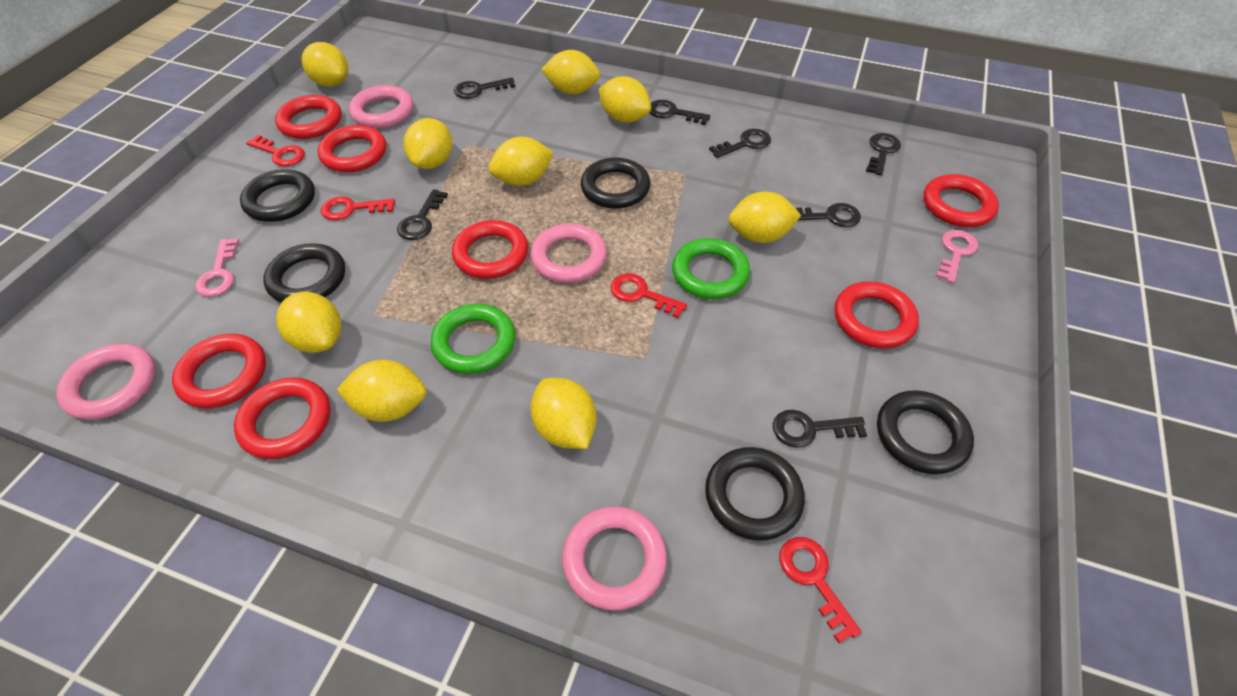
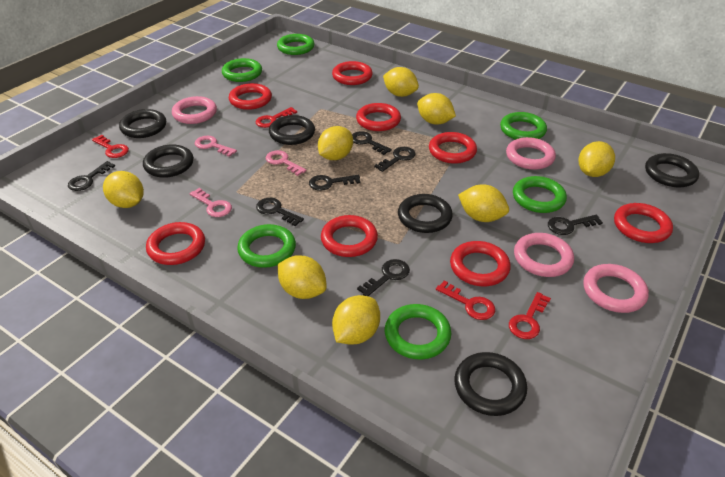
black ring: 5 -> 6
green ring: 2 -> 6
pink key: 2 -> 3
red ring: 7 -> 8
yellow lemon: 9 -> 8

